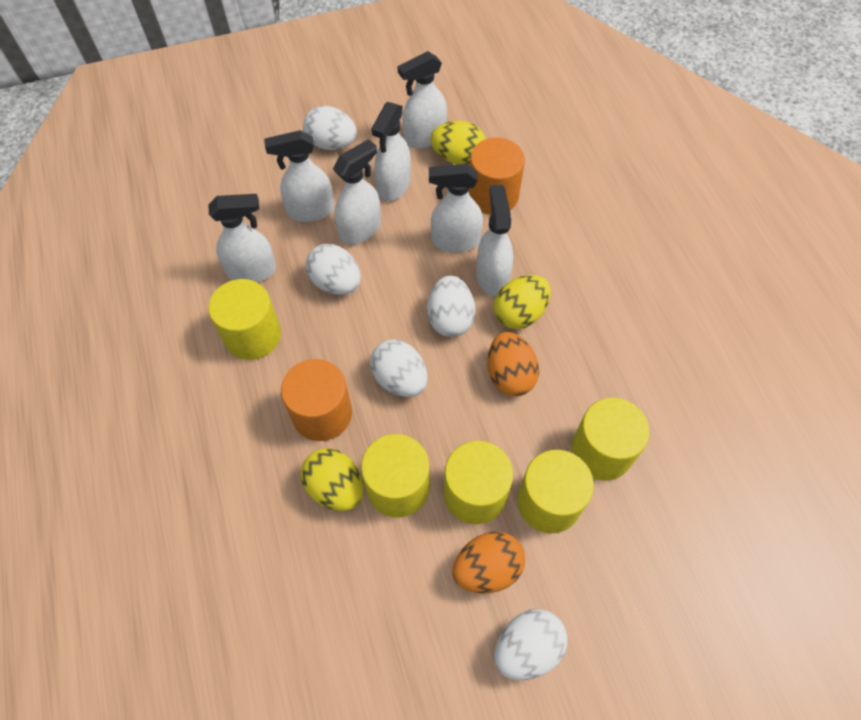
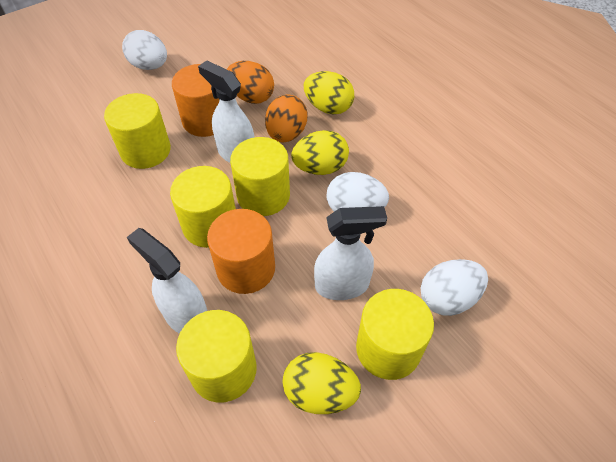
white egg: 5 -> 3
white spray bottle: 7 -> 3

